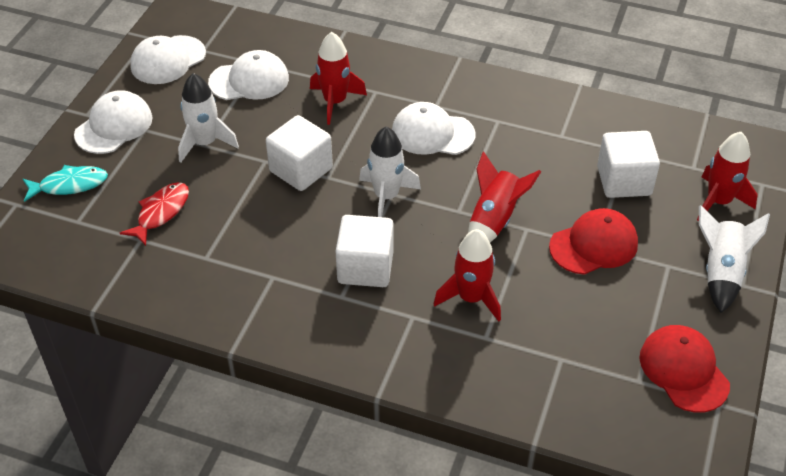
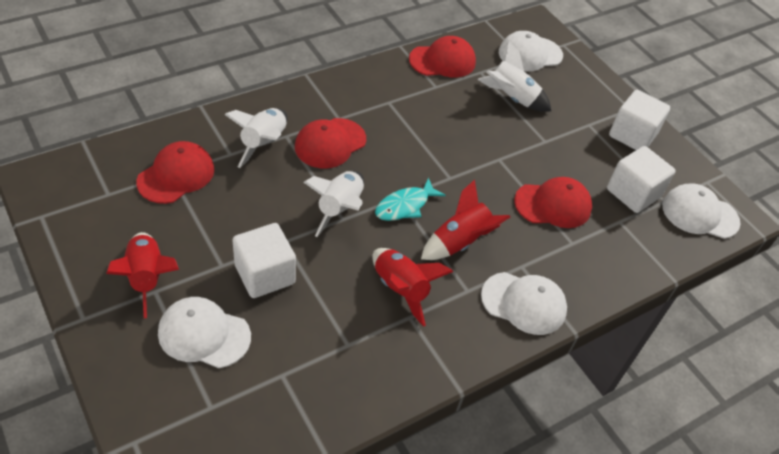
red cap: 2 -> 4
red fish: 1 -> 0
red rocket: 4 -> 3

